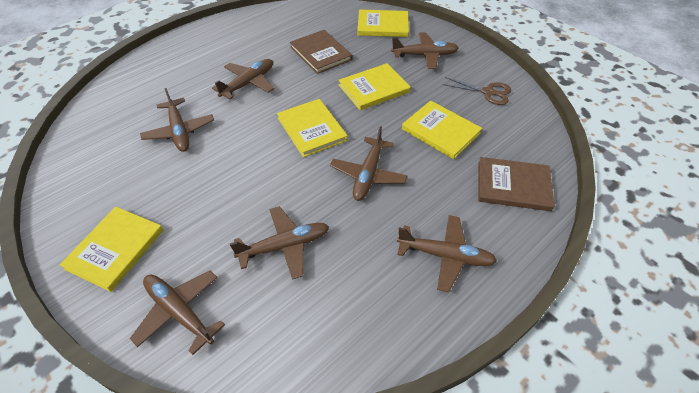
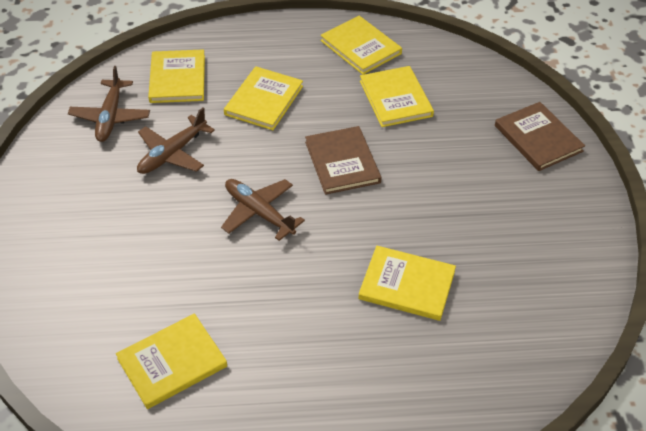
brown plane: 7 -> 3
brown scissors: 1 -> 0
yellow book: 5 -> 6

